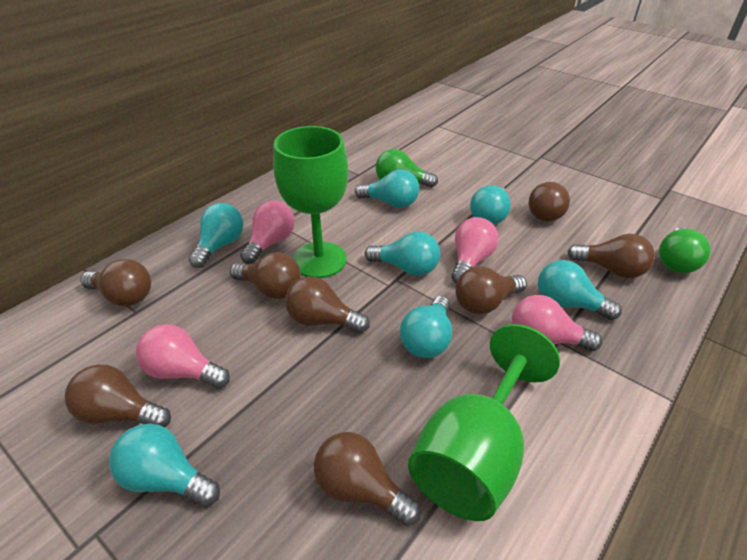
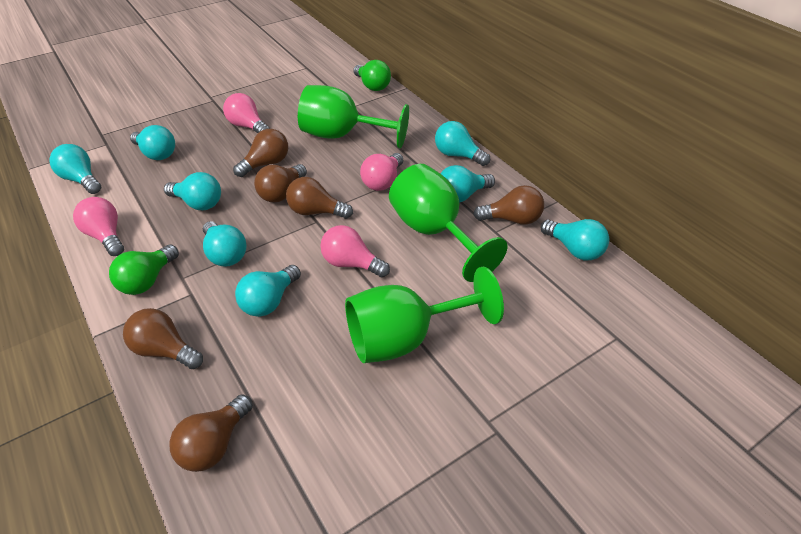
brown light bulb: 8 -> 6
green goblet: 2 -> 3
turquoise light bulb: 7 -> 8

